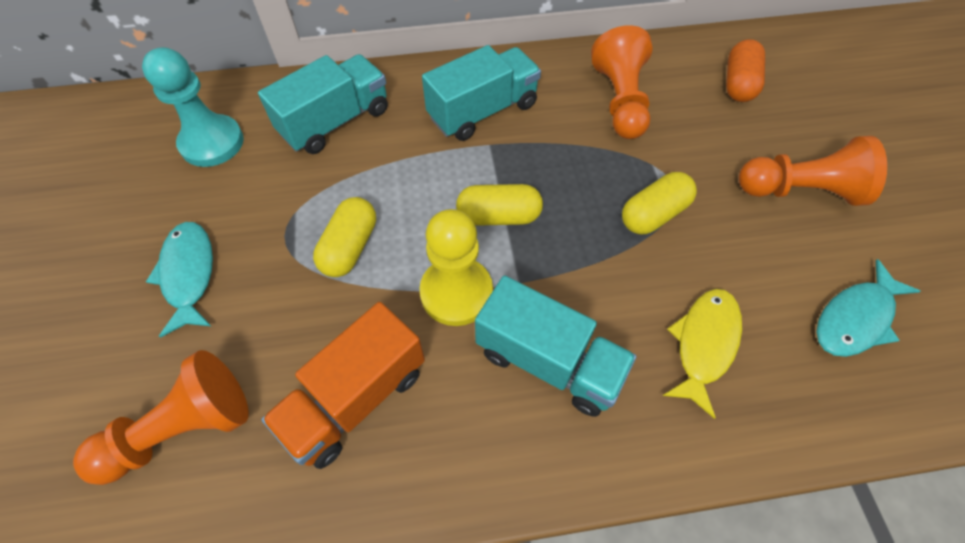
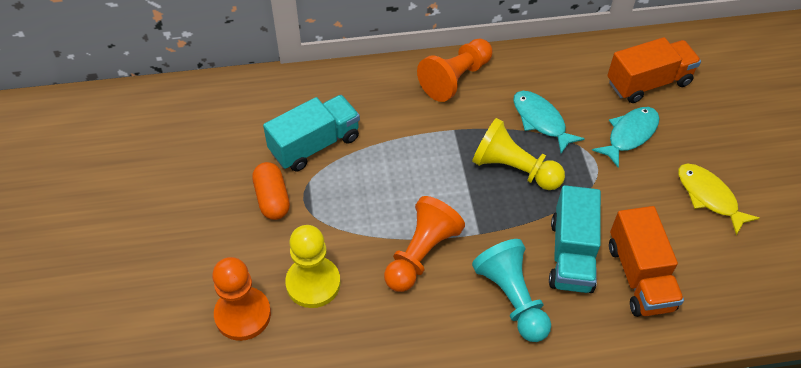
orange truck: 1 -> 2
turquoise truck: 3 -> 2
yellow capsule: 3 -> 0
yellow pawn: 1 -> 2

